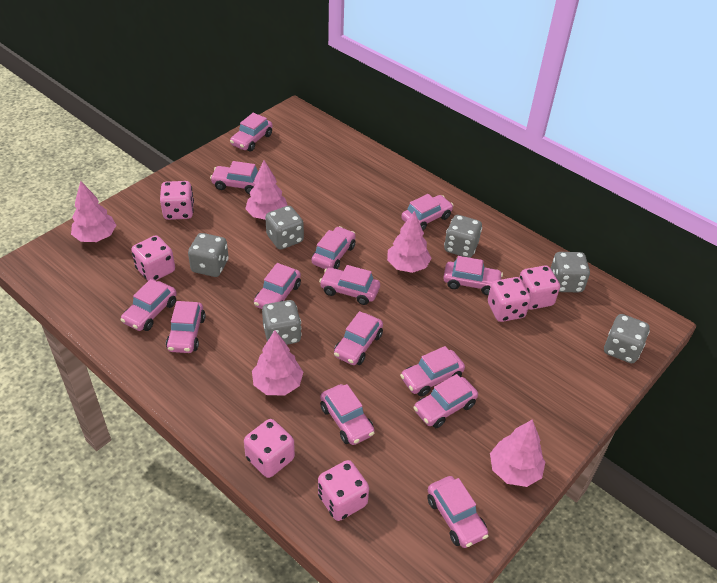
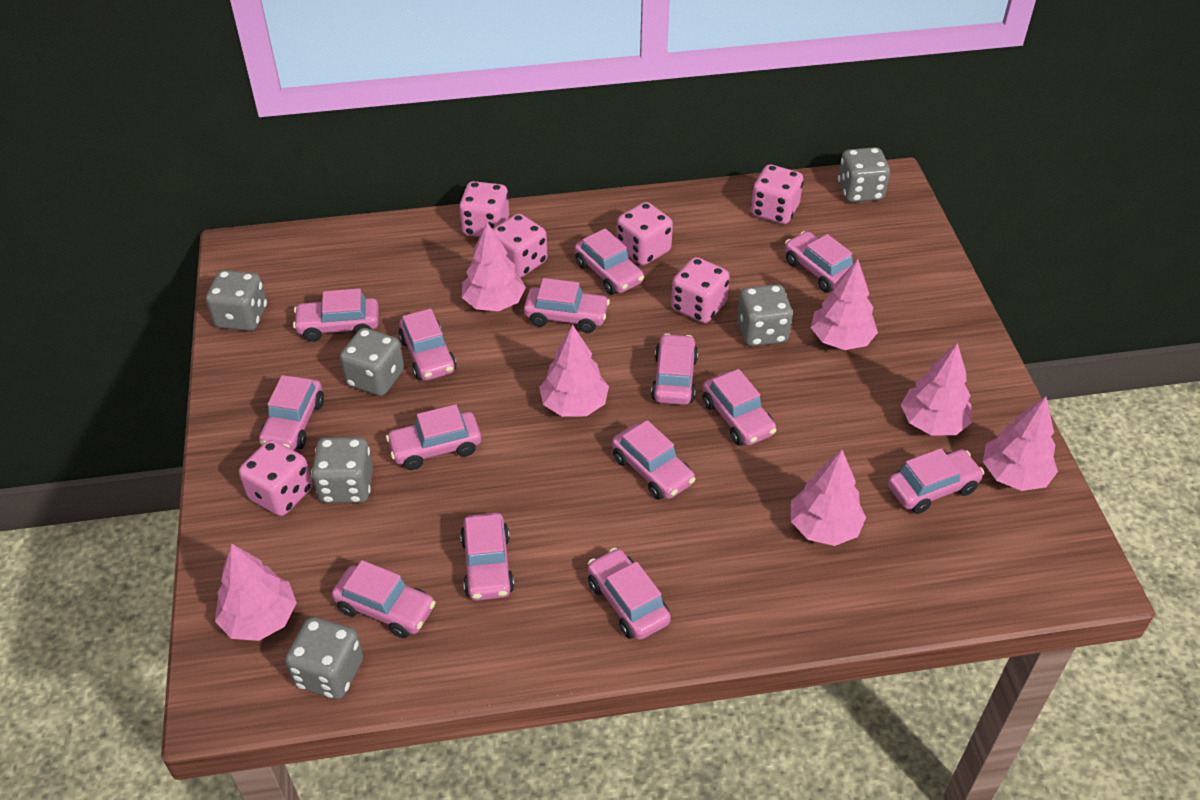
pink tree: 5 -> 7

